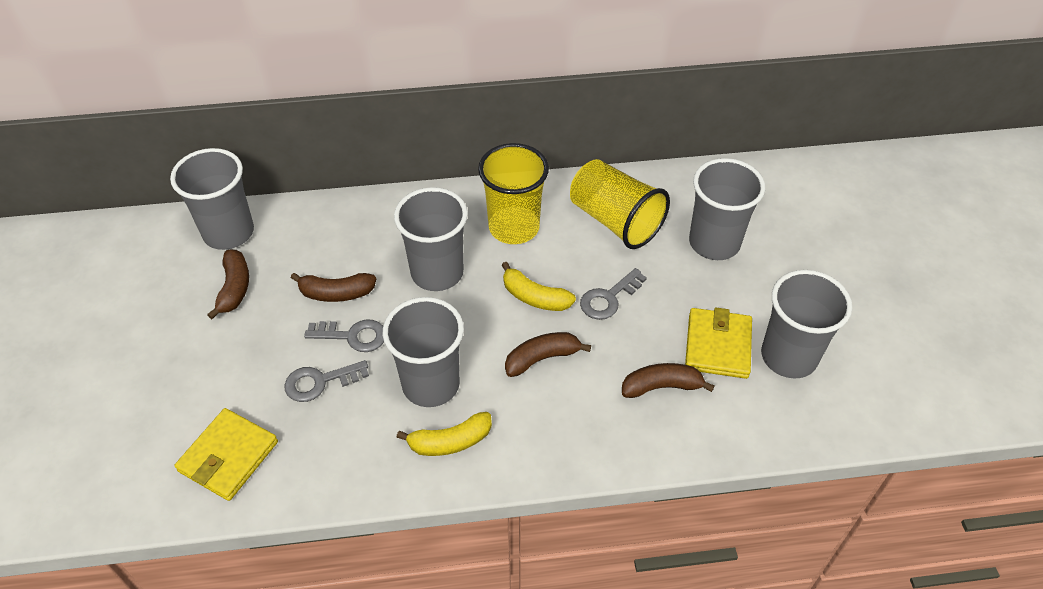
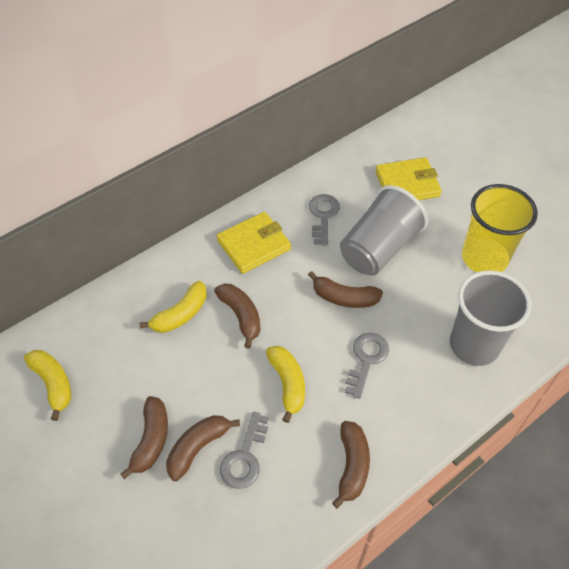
brown banana: 4 -> 5
grey cup: 5 -> 2
yellow banana: 2 -> 3
yellow cup: 2 -> 1

